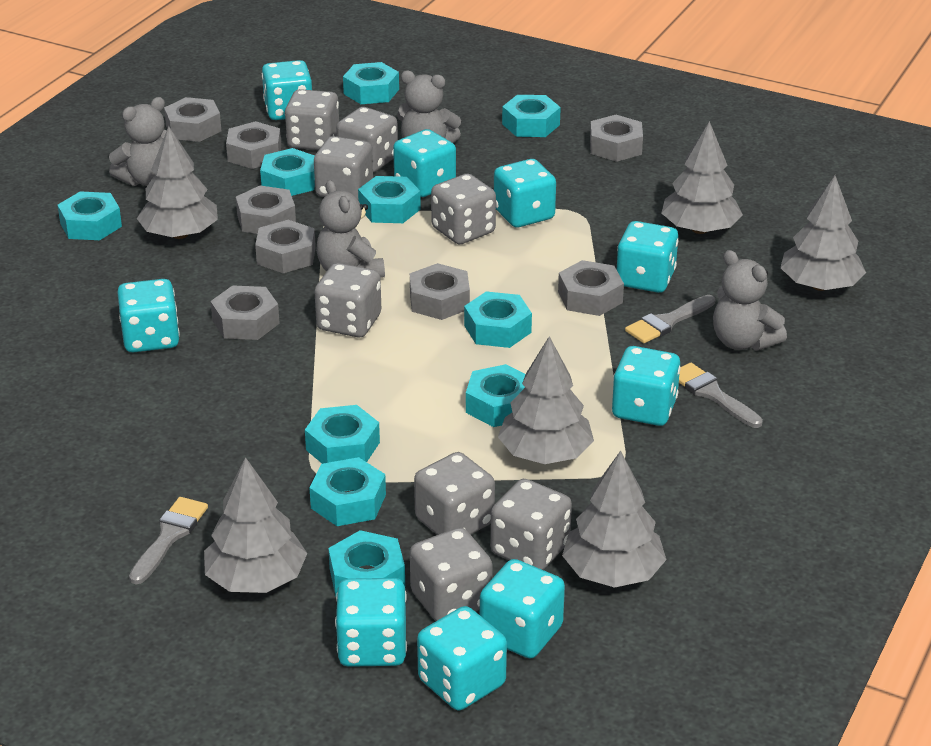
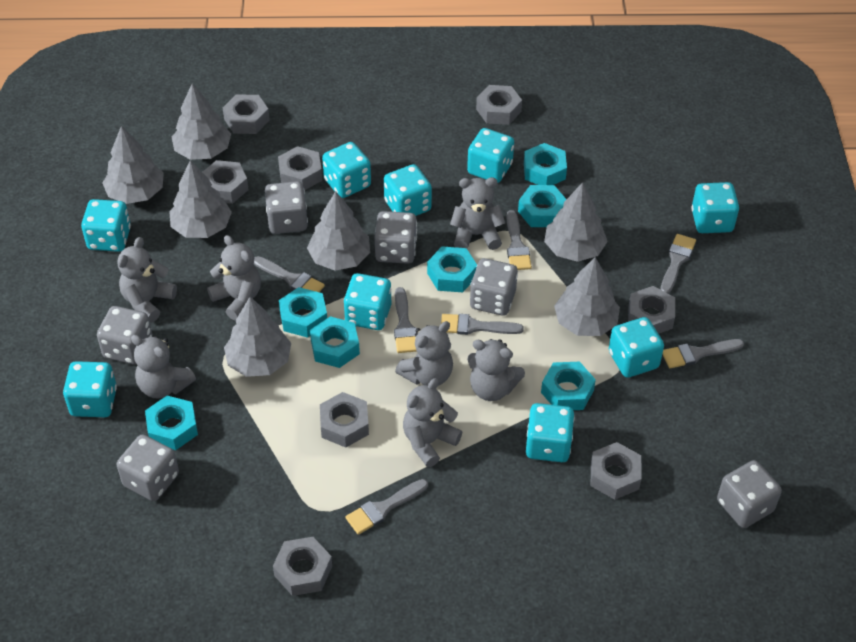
grey brush: 3 -> 7
grey dice: 8 -> 6
grey teddy bear: 4 -> 7
grey tree: 6 -> 7
turquoise nut: 10 -> 7

